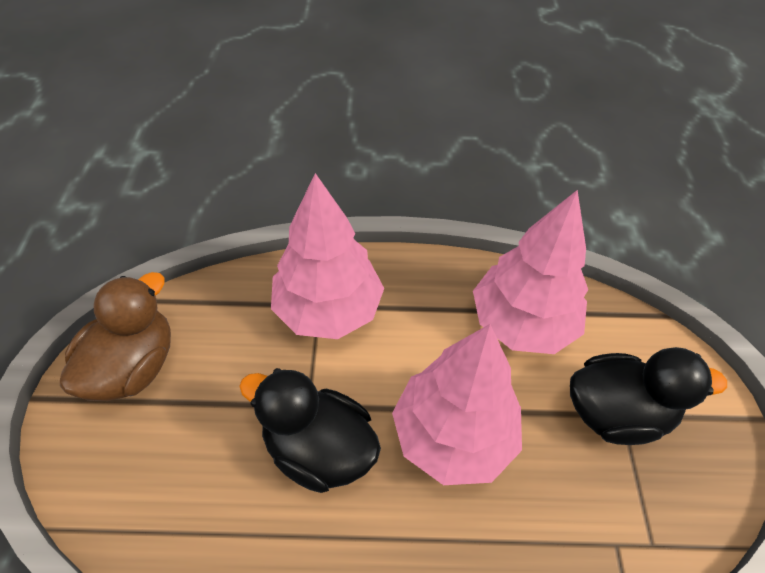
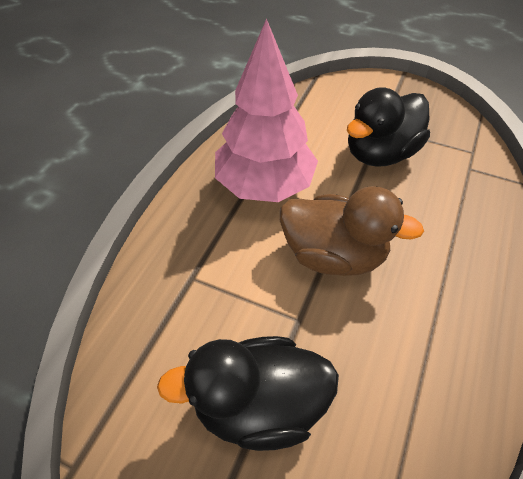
pink tree: 3 -> 1

